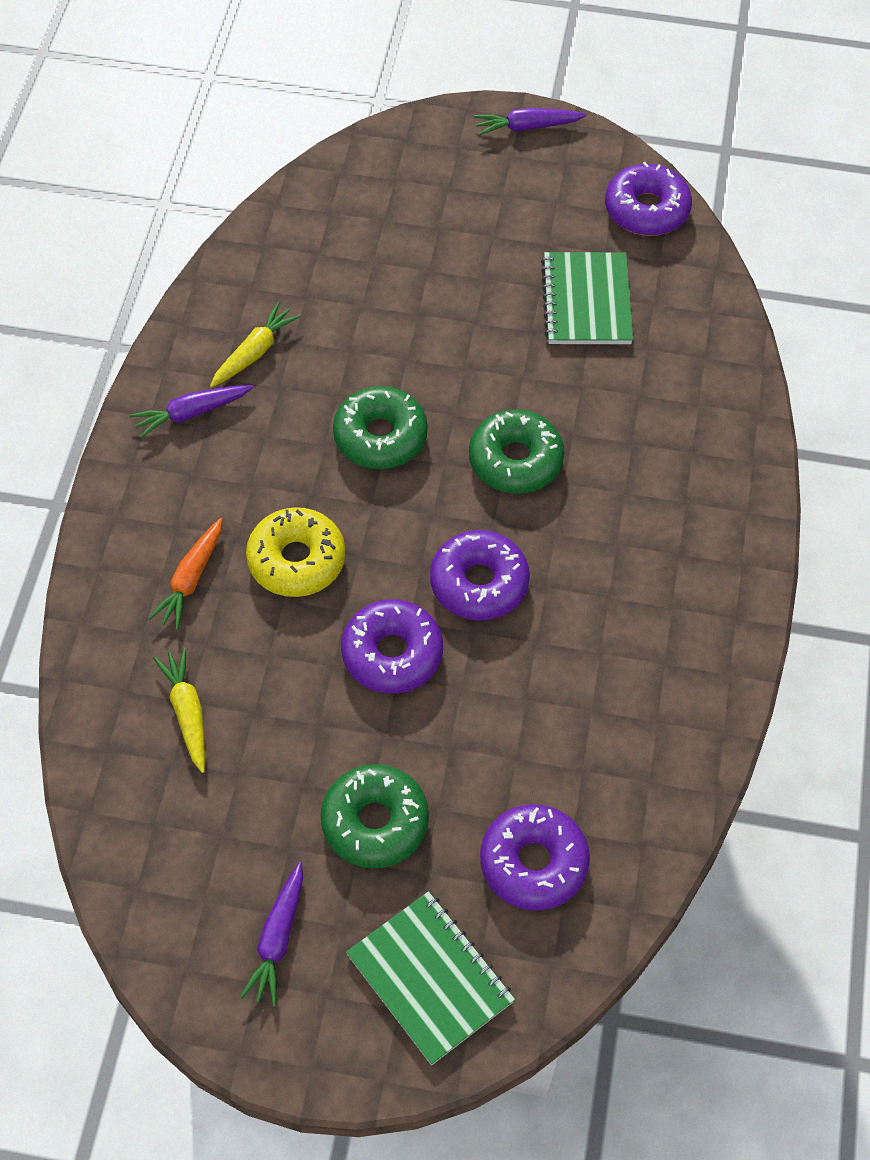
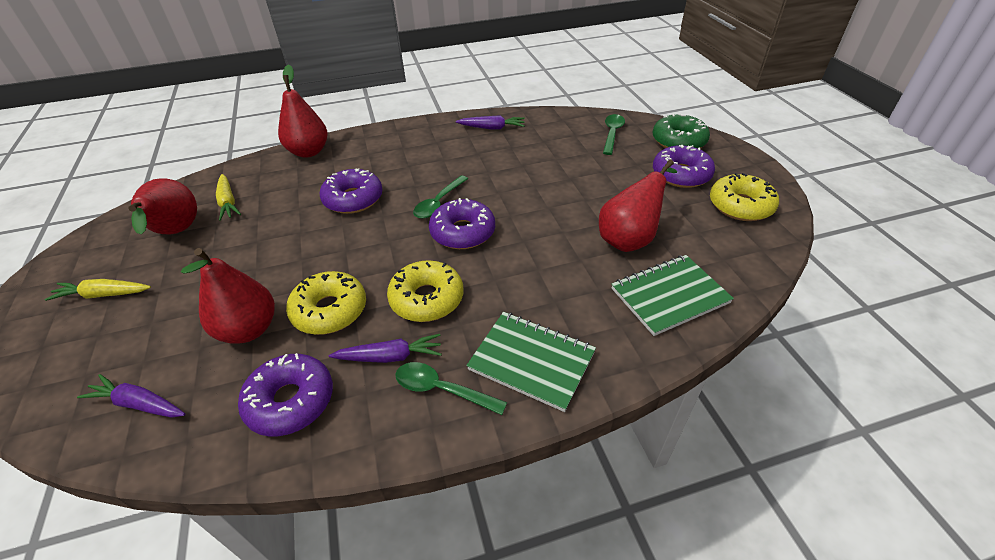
green donut: 3 -> 1
green spoon: 0 -> 3
orange carrot: 1 -> 0
red pear: 0 -> 4
yellow donut: 1 -> 3

